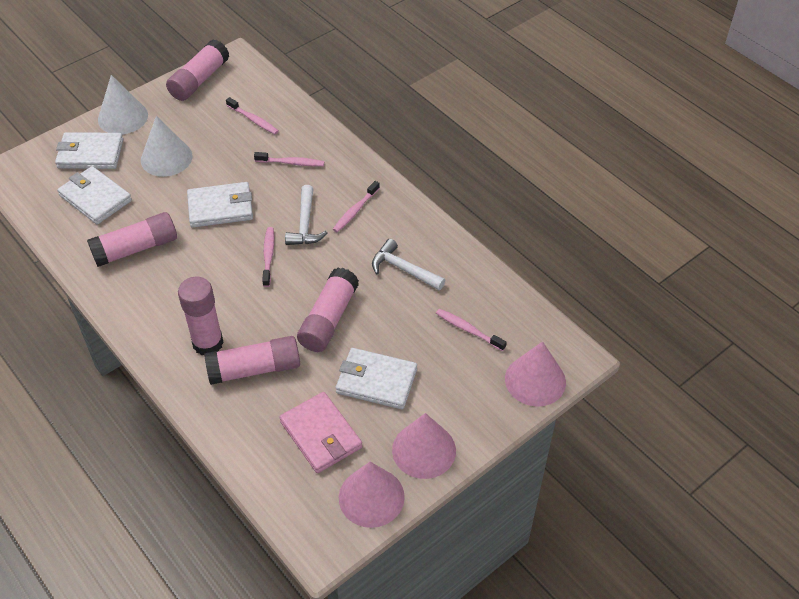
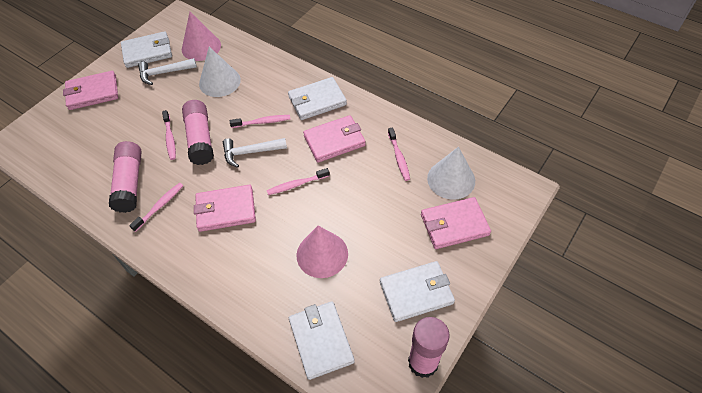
pink cone: 3 -> 2
pink glue stick: 5 -> 3
pink wallet: 1 -> 4

